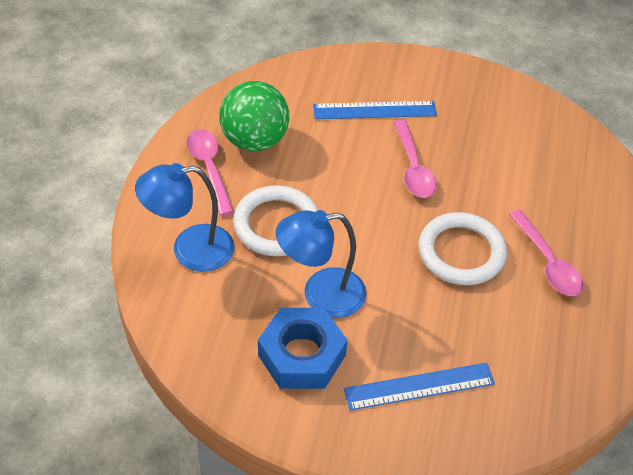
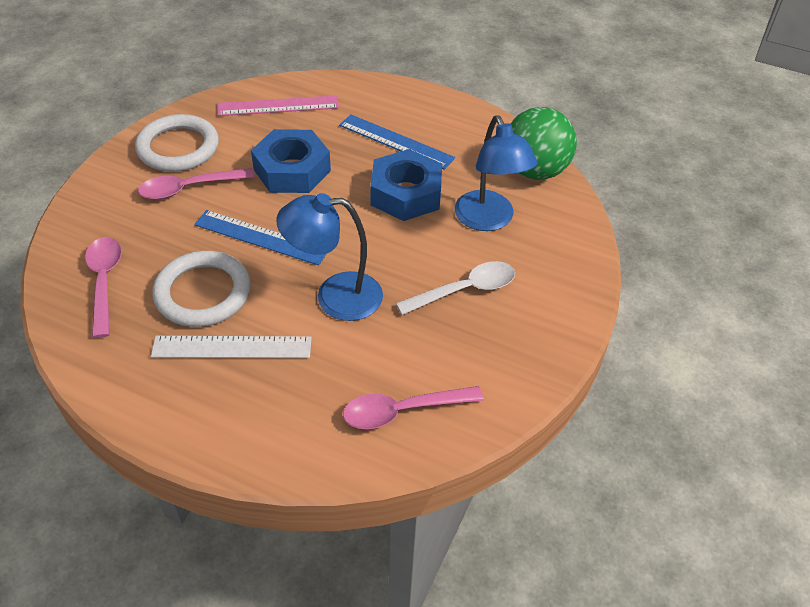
blue nut: 1 -> 2
pink ruler: 0 -> 1
white ruler: 0 -> 1
white spoon: 0 -> 1

